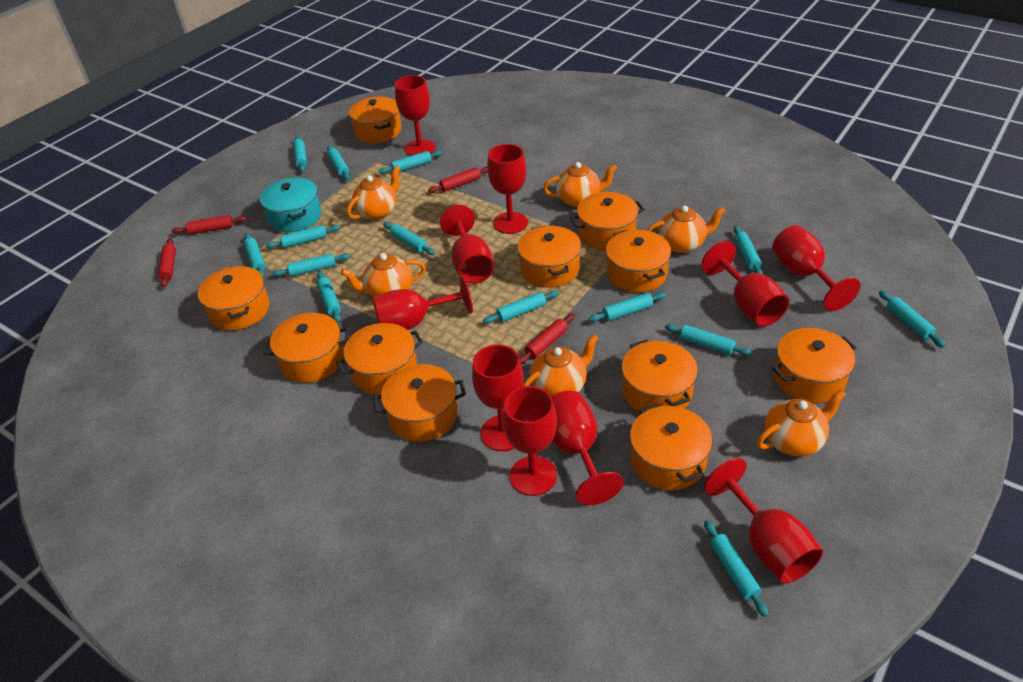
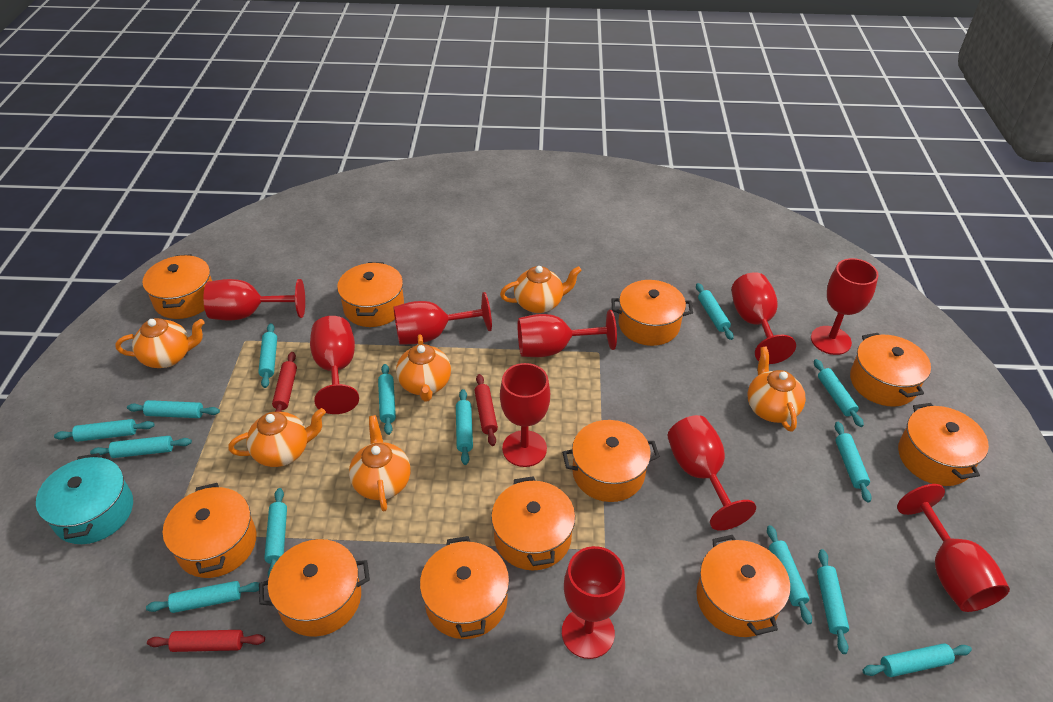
red rolling pin: 4 -> 3

